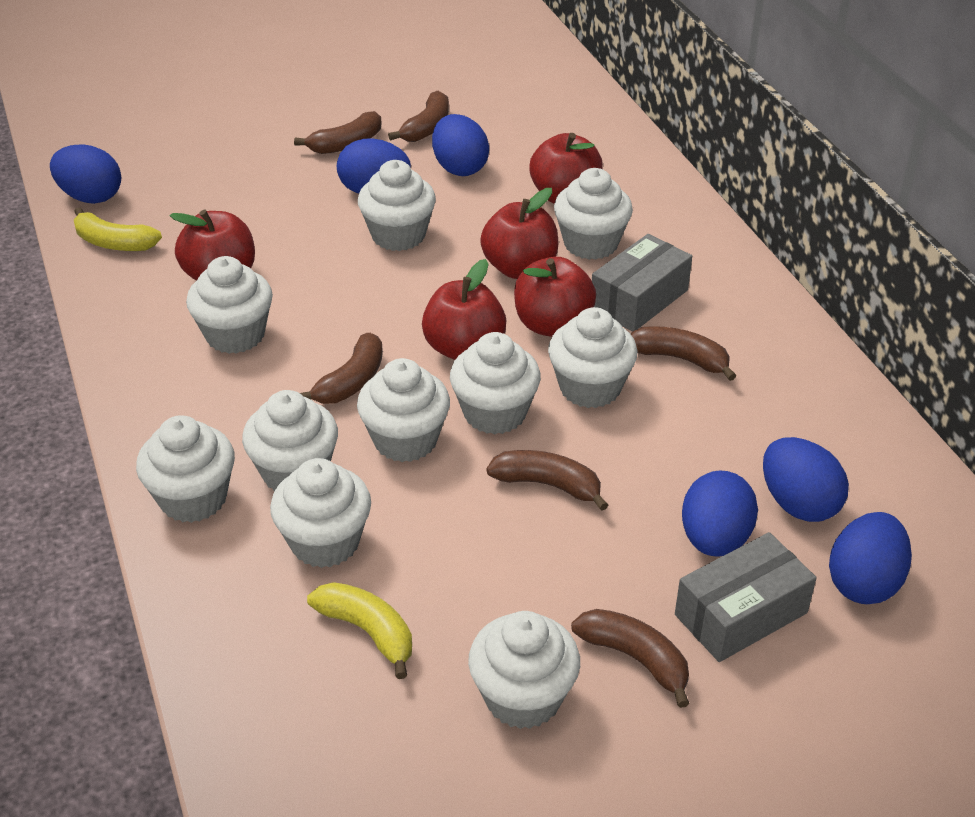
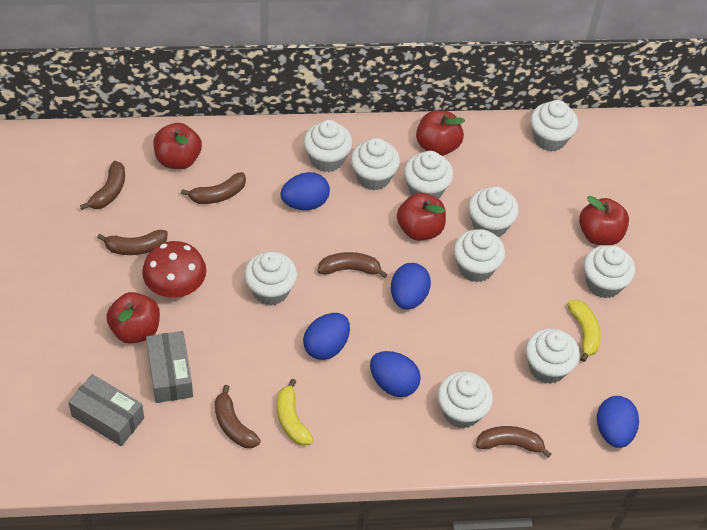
blue egg: 6 -> 5
red mushroom: 0 -> 1

